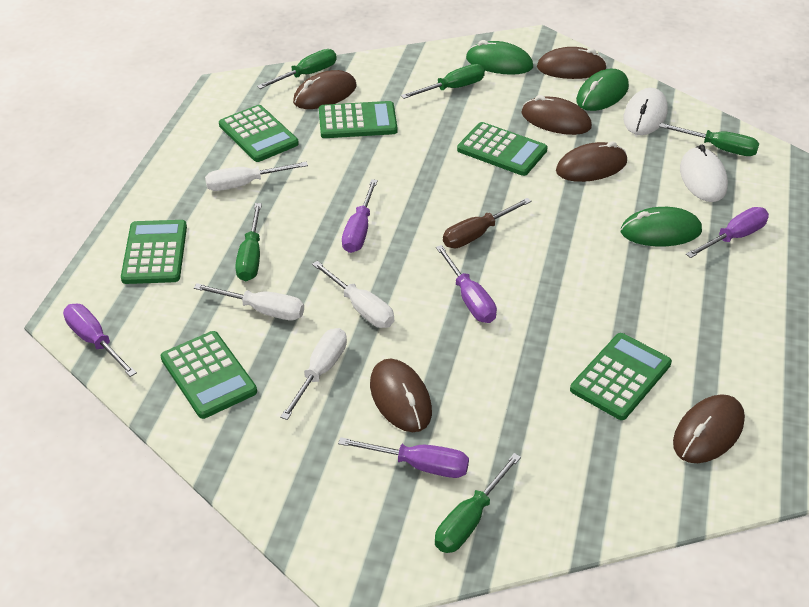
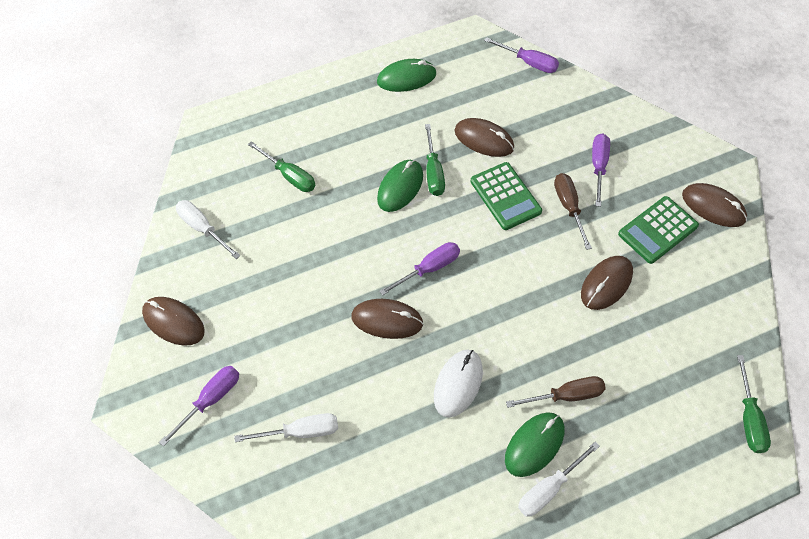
brown mouse: 6 -> 5
brown screwdriver: 1 -> 2
green calculator: 6 -> 2
green screwdriver: 5 -> 3
purple screwdriver: 5 -> 4
white mouse: 2 -> 1
white screwdriver: 4 -> 3

